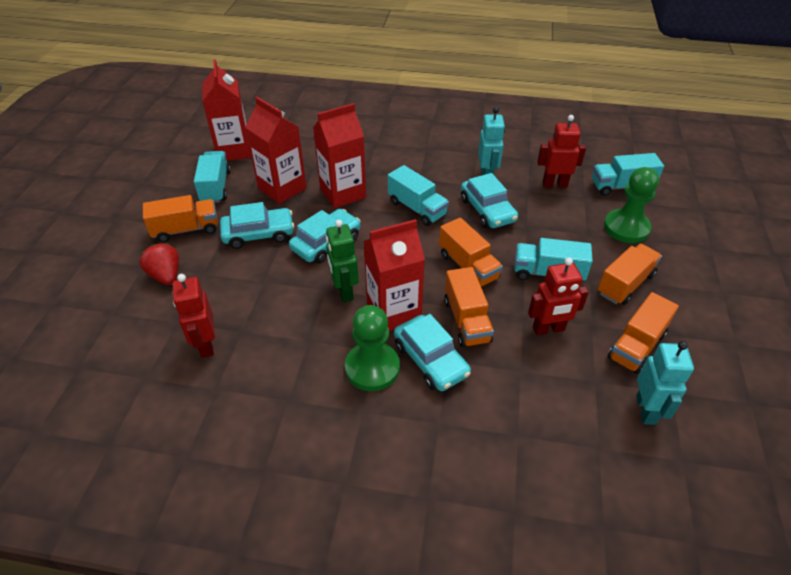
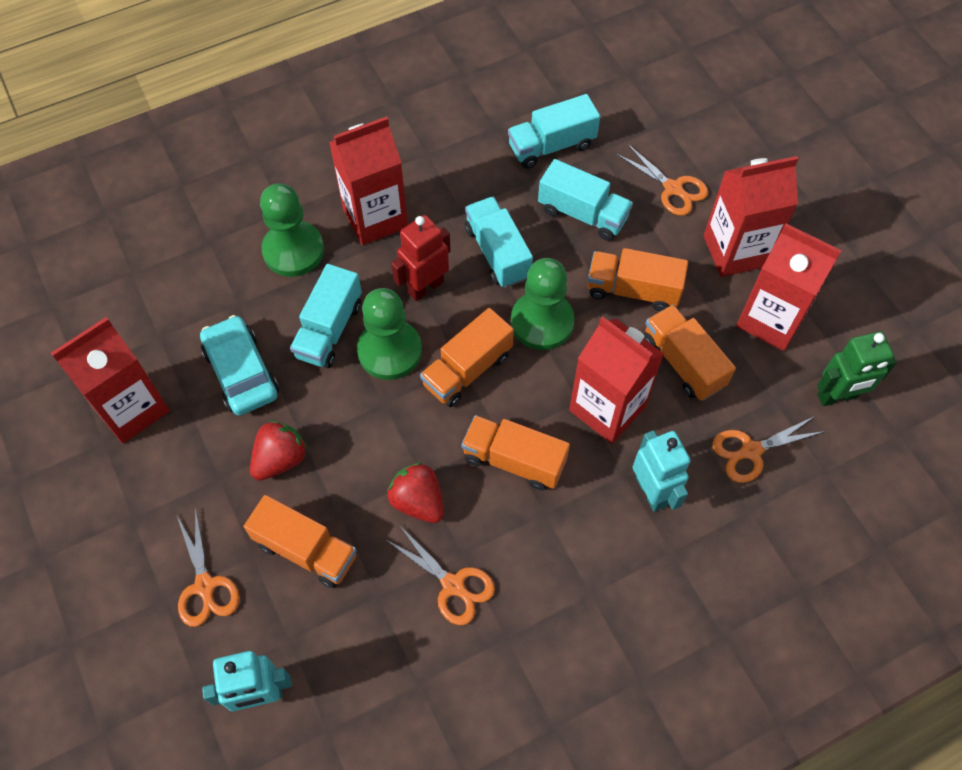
green pawn: 2 -> 3
orange scissors: 0 -> 4
red carton: 4 -> 5
red robot: 3 -> 1
red strawberry: 1 -> 2
turquoise car: 4 -> 1

